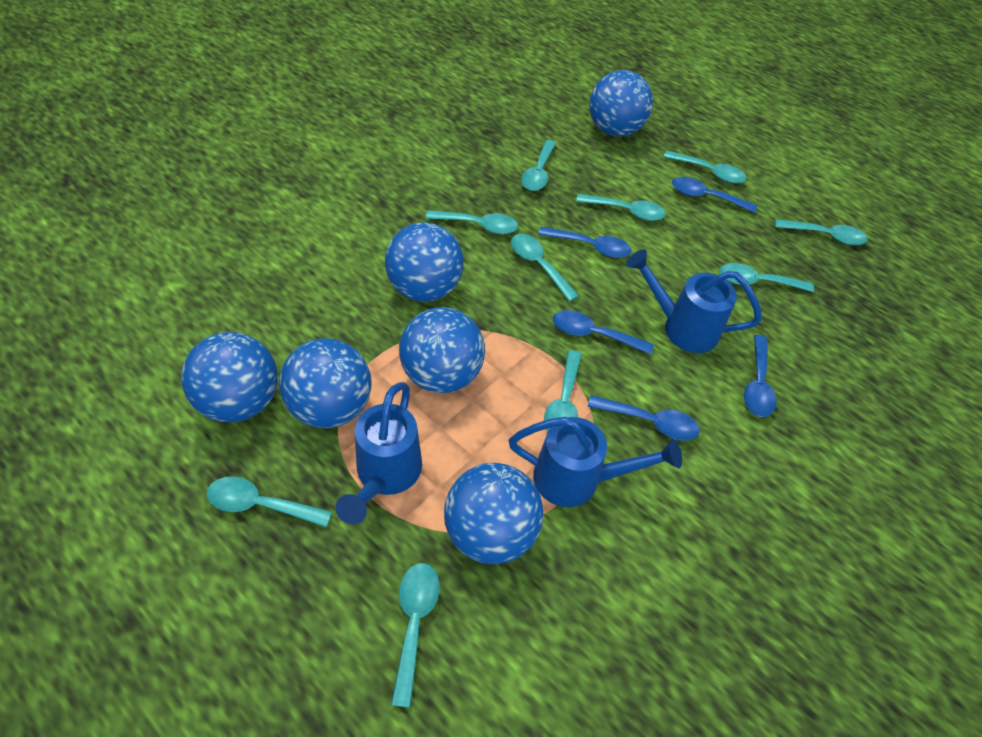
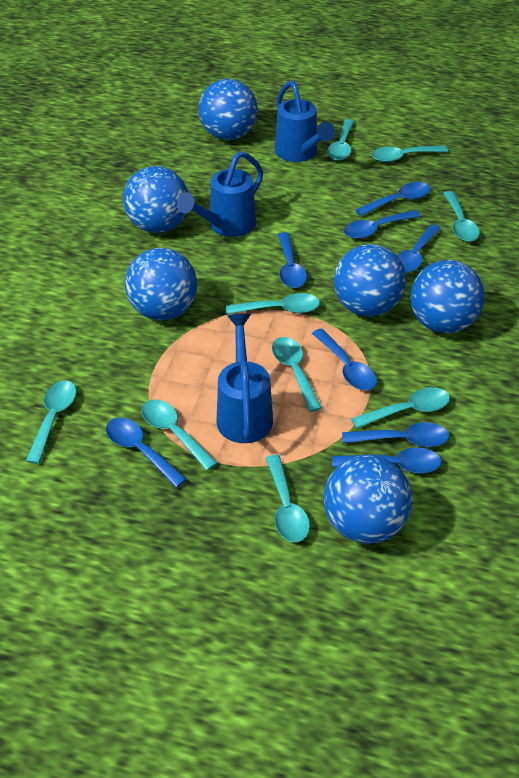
blue spoon: 5 -> 8
turquoise spoon: 10 -> 9

